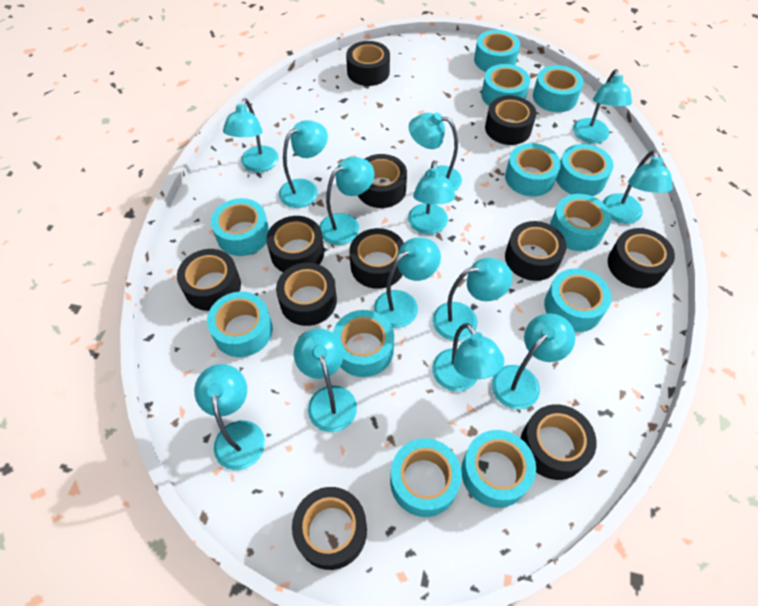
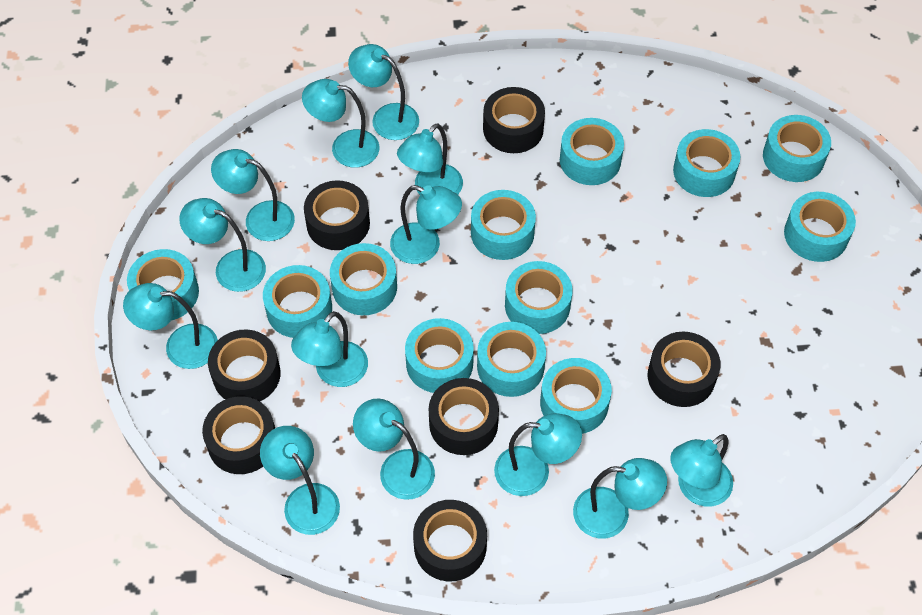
black tape: 11 -> 7

